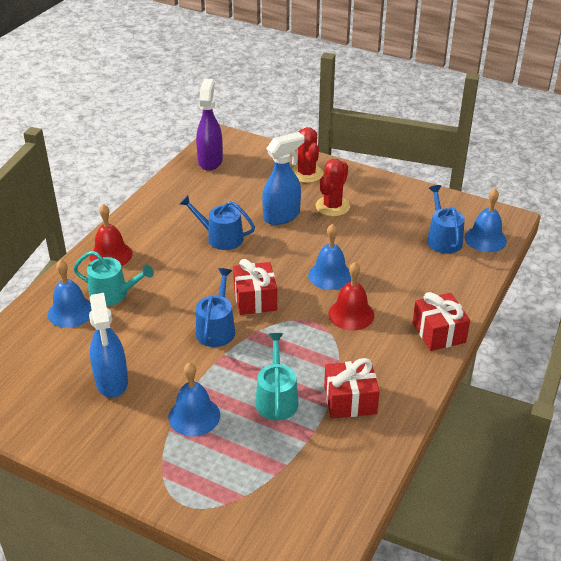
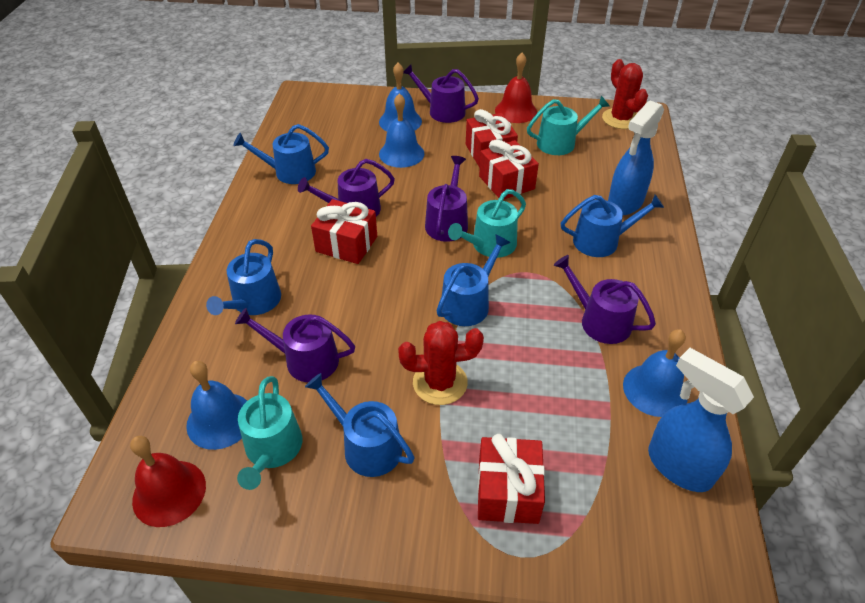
blue watering can: 3 -> 5
purple spray bottle: 1 -> 0
purple watering can: 0 -> 5
red gift: 3 -> 4
turquoise watering can: 2 -> 3

